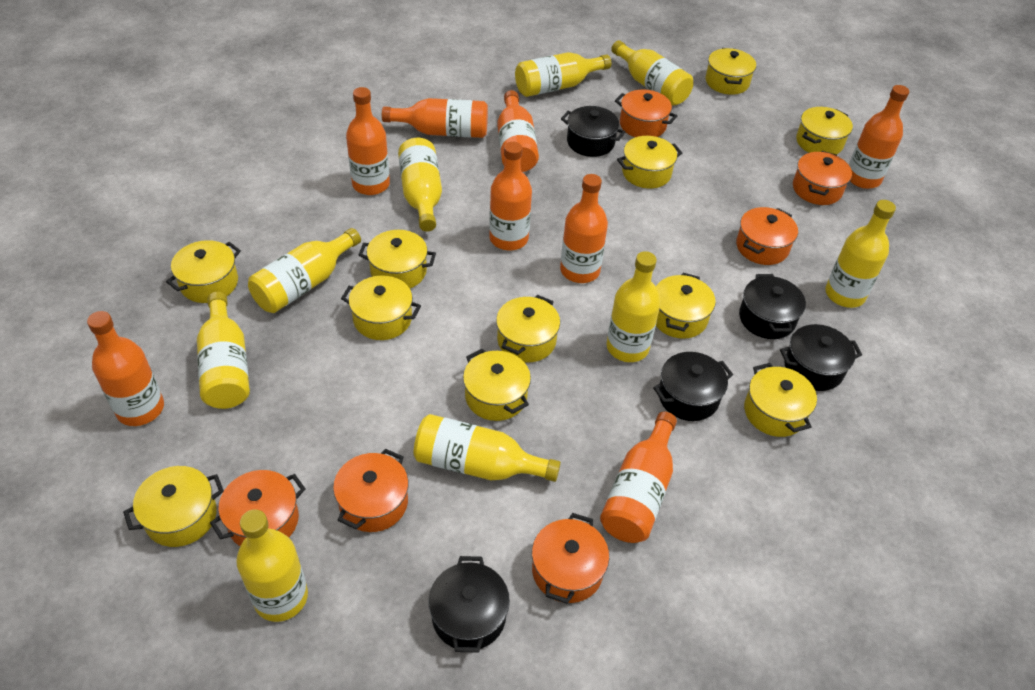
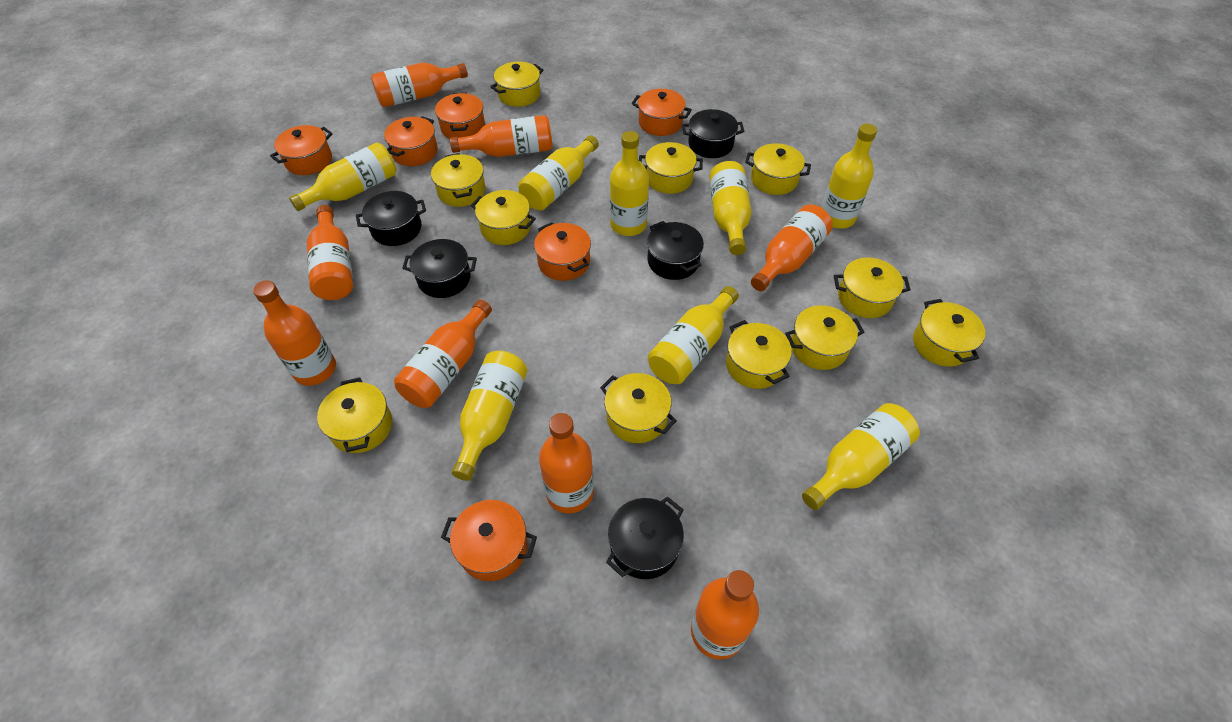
yellow bottle: 9 -> 8

